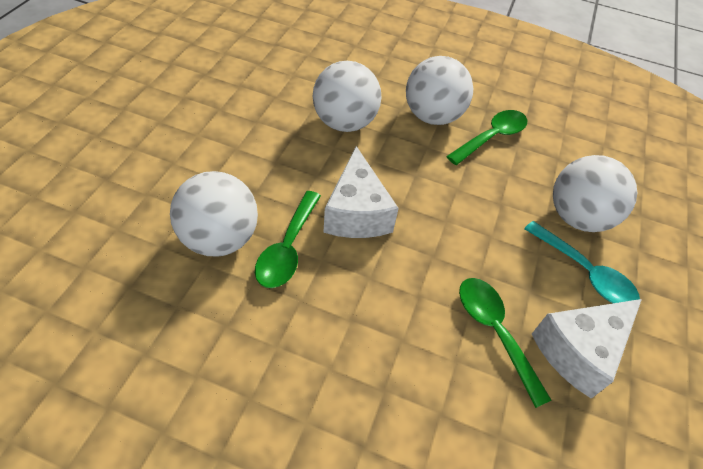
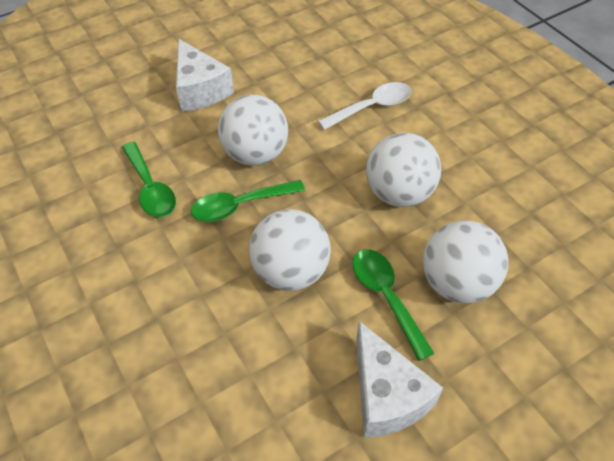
turquoise spoon: 1 -> 0
white spoon: 0 -> 1

